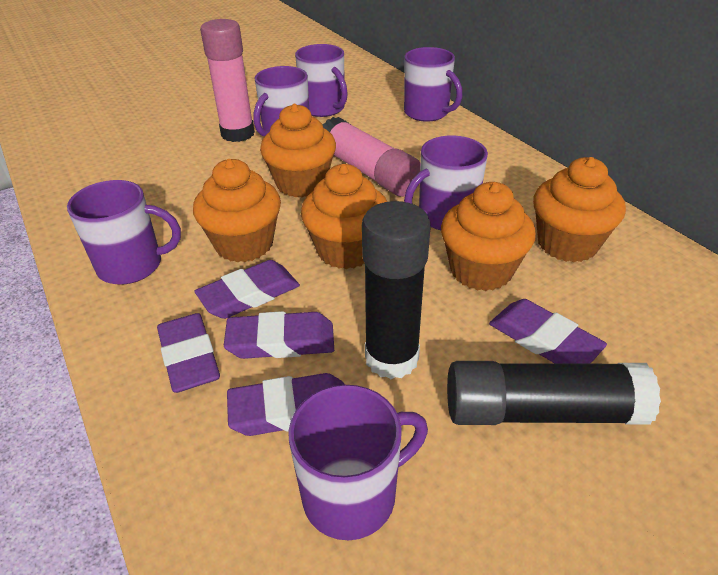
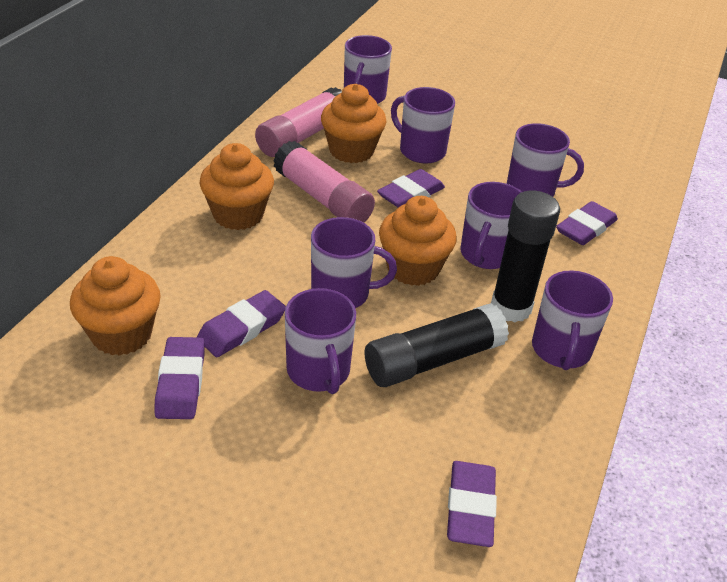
orange cupcake: 5 -> 4
purple mug: 6 -> 7

